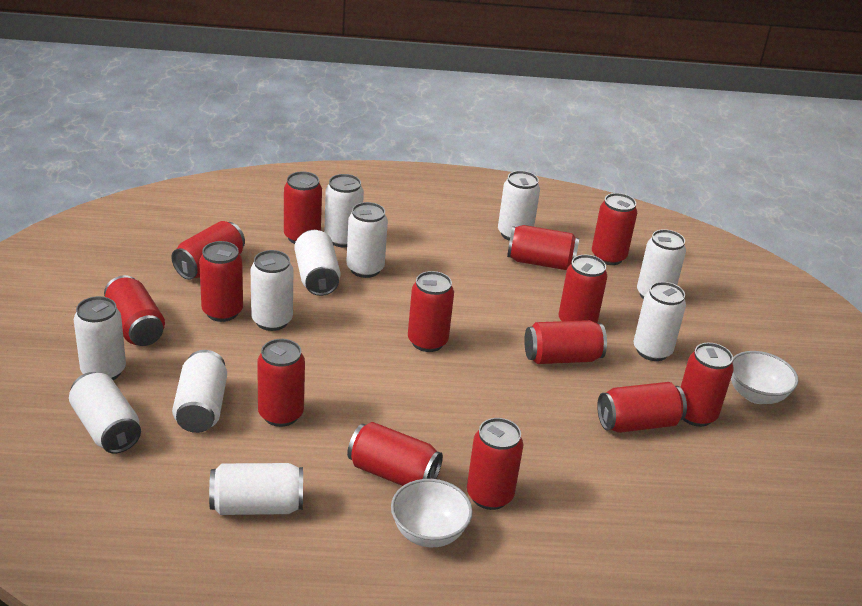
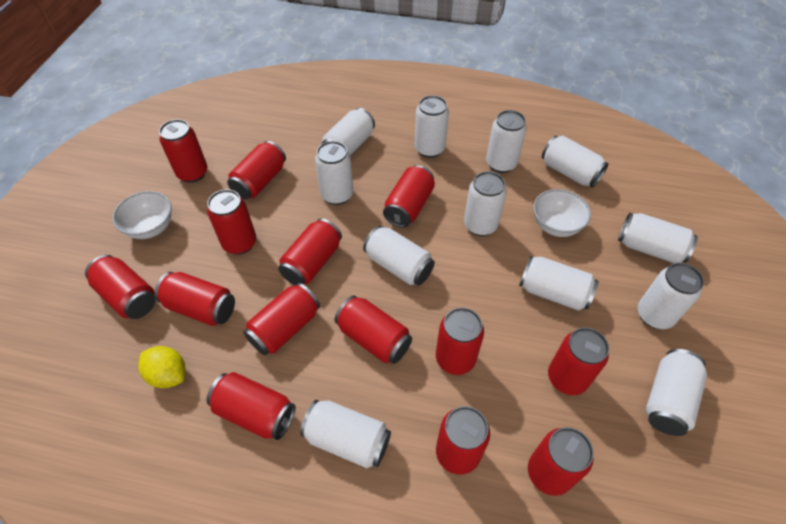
white can: 11 -> 12
yellow lemon: 0 -> 1

